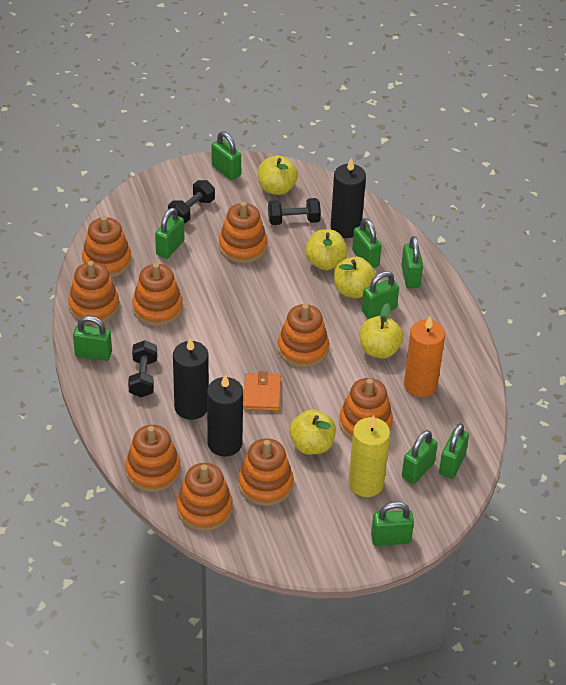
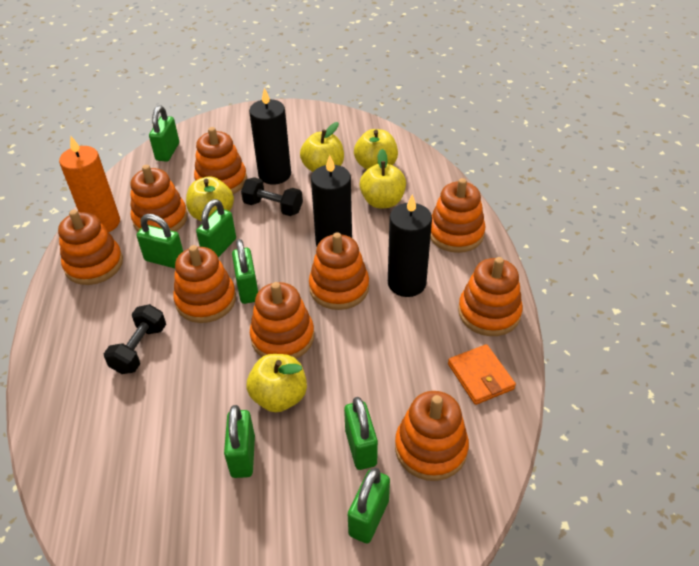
black dumbbell: 3 -> 2
green padlock: 9 -> 7
yellow candle: 1 -> 0

